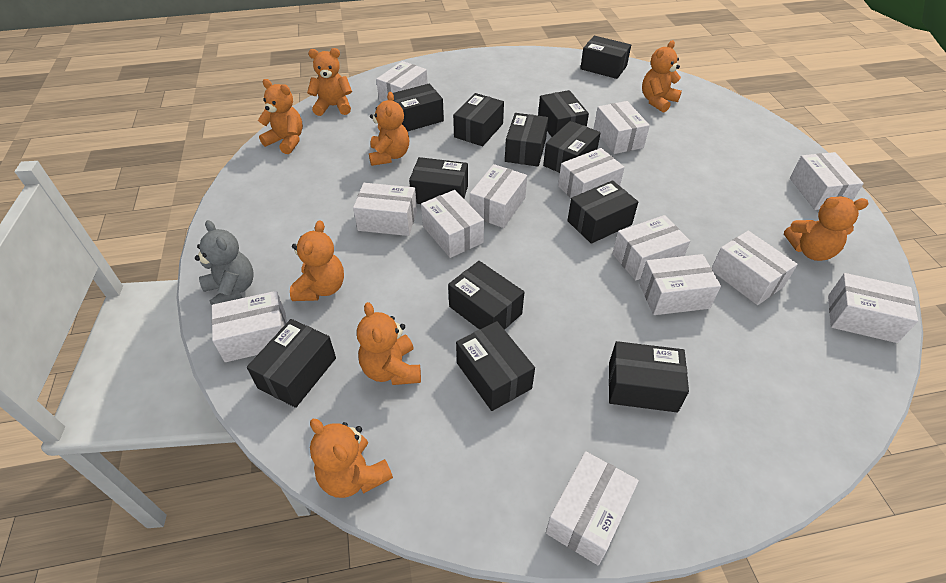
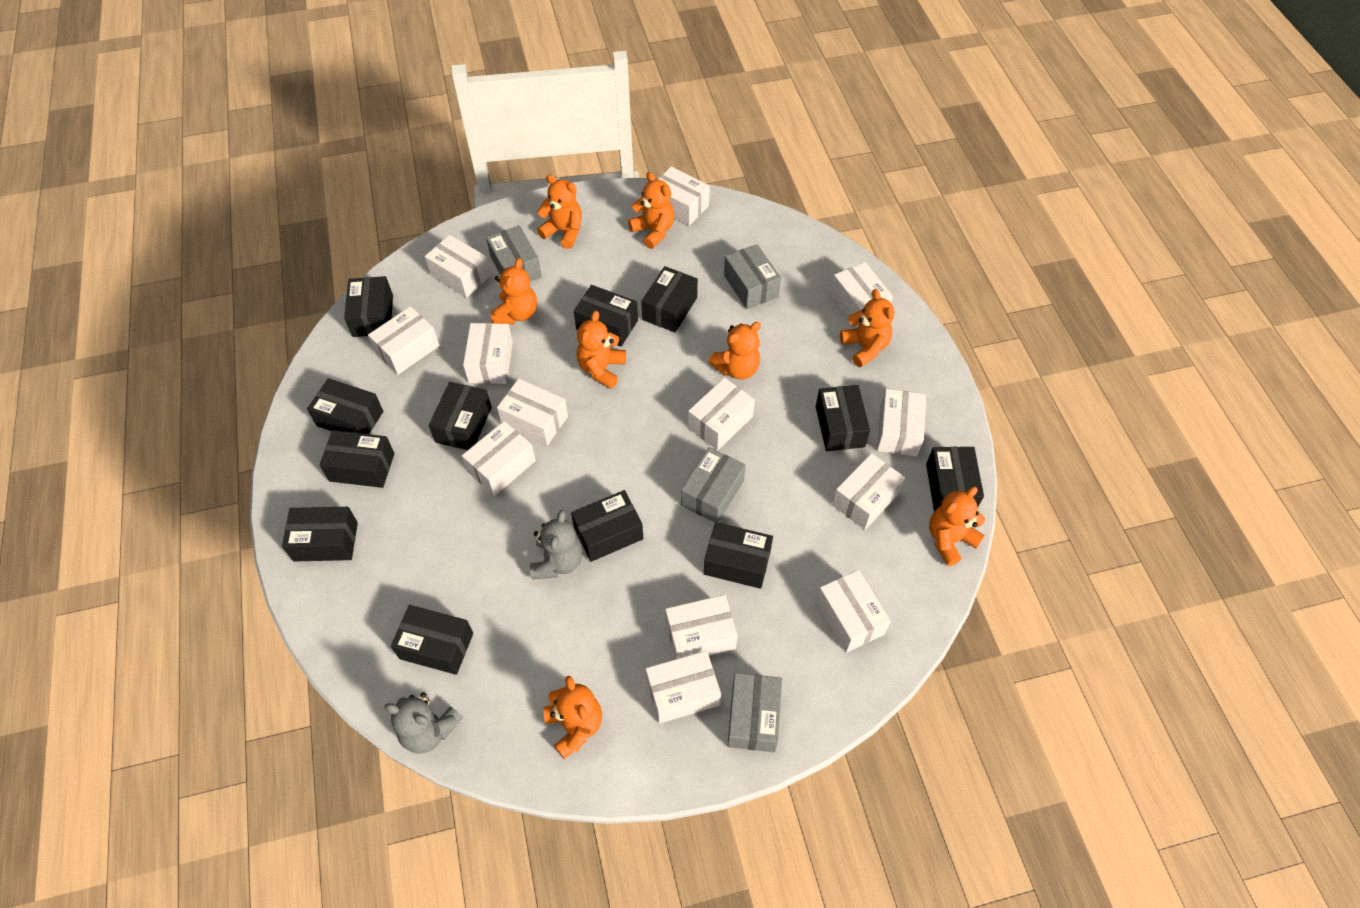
grey box: 0 -> 4
grey teddy bear: 1 -> 2

